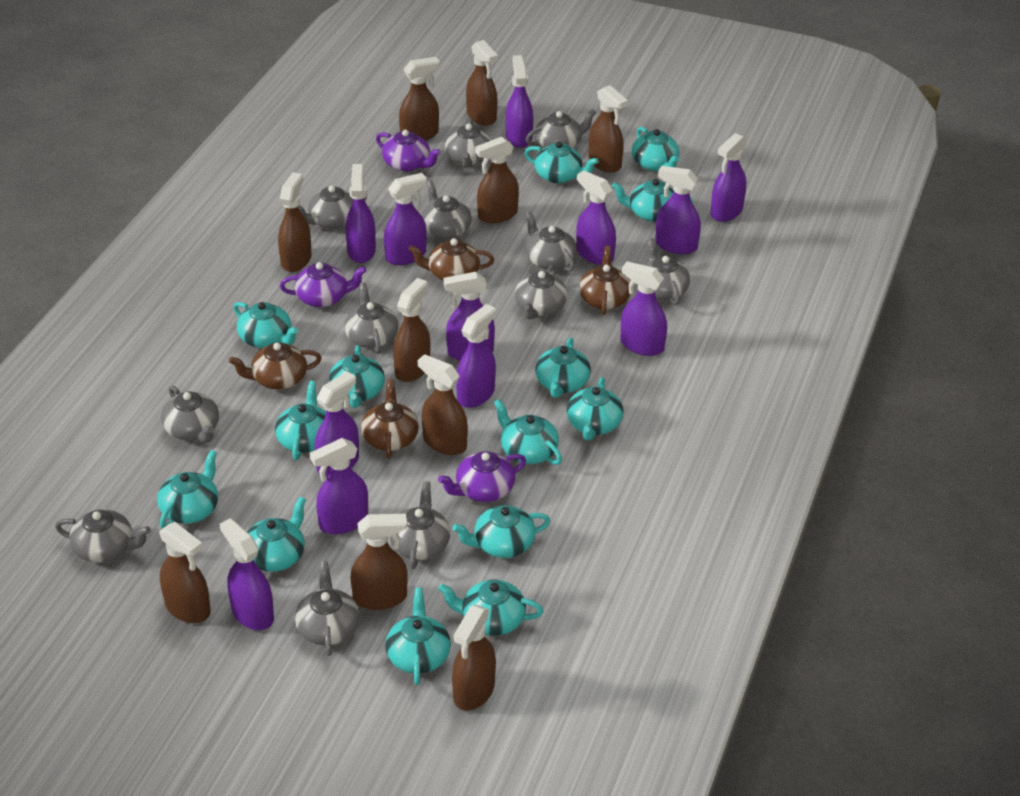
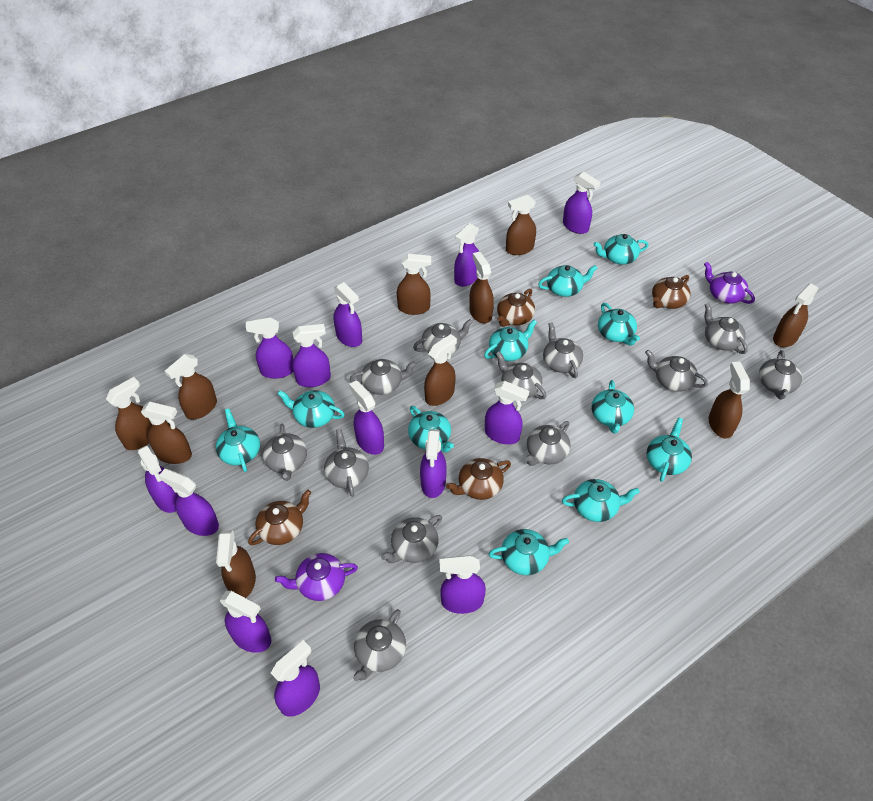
purple spray bottle: 12 -> 13
purple teapot: 3 -> 2
turquoise teapot: 14 -> 11

